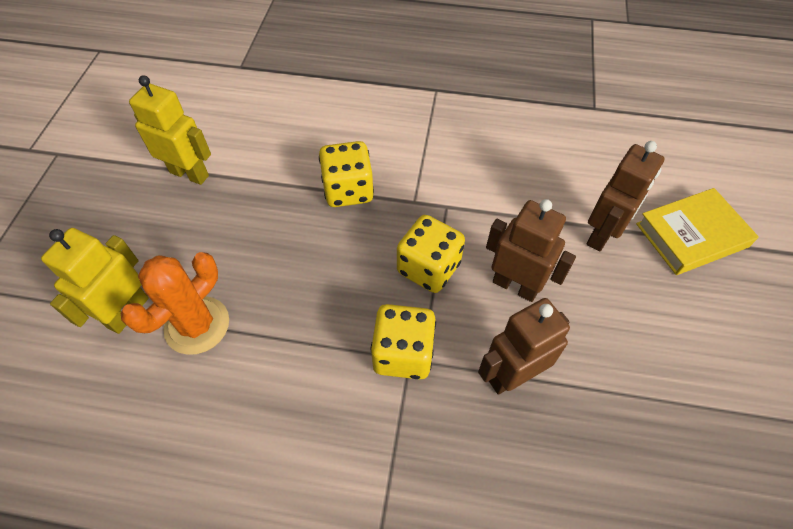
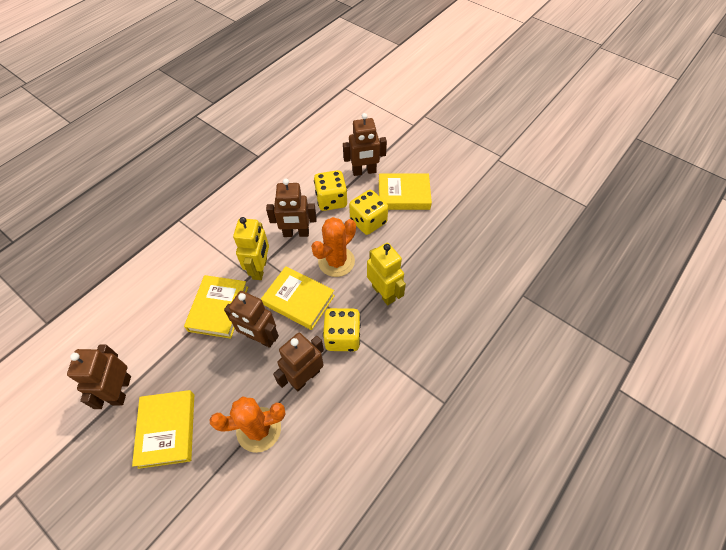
brown robot: 3 -> 5
orange cactus: 1 -> 2
yellow book: 1 -> 4

